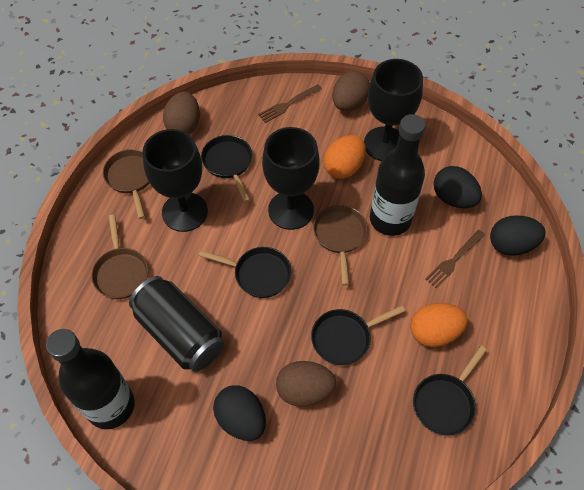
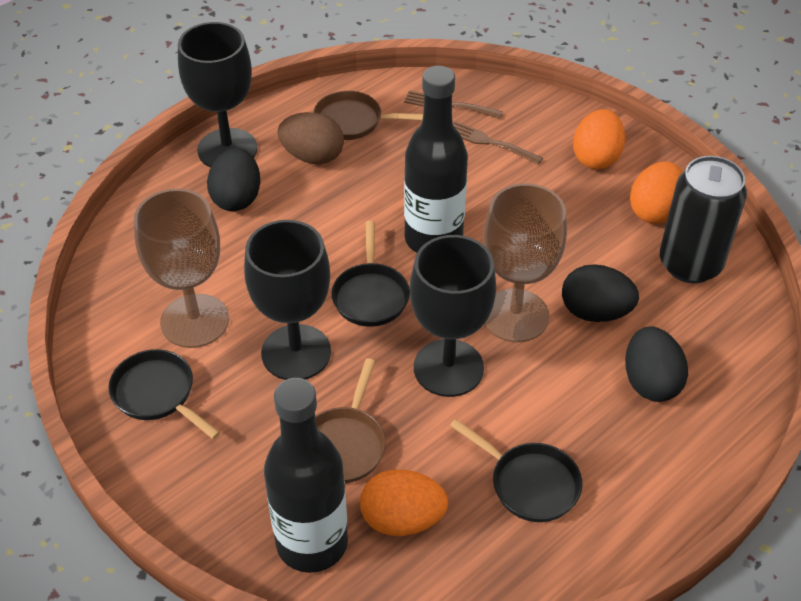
black pan: 4 -> 3
brown egg: 3 -> 1
brown goblet: 0 -> 2
brown pan: 3 -> 2
orange egg: 2 -> 3

